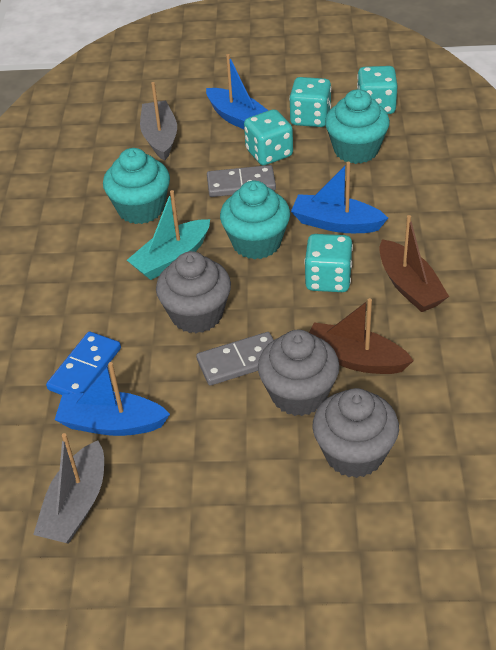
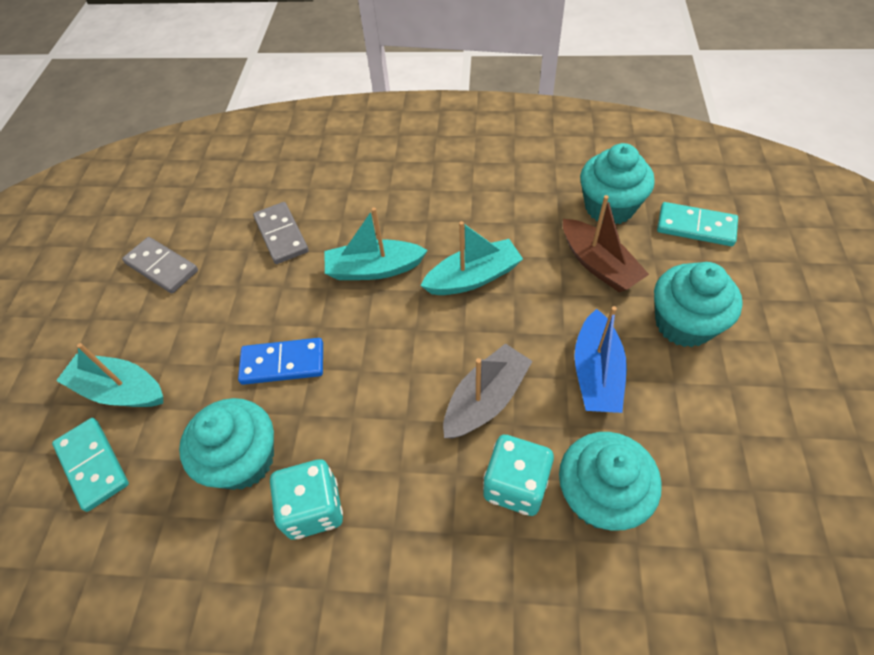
blue boat: 3 -> 1
brown boat: 2 -> 1
grey boat: 2 -> 1
grey cupcake: 3 -> 0
turquoise boat: 1 -> 3
turquoise cupcake: 3 -> 4
turquoise dice: 4 -> 2
turquoise domino: 0 -> 2

